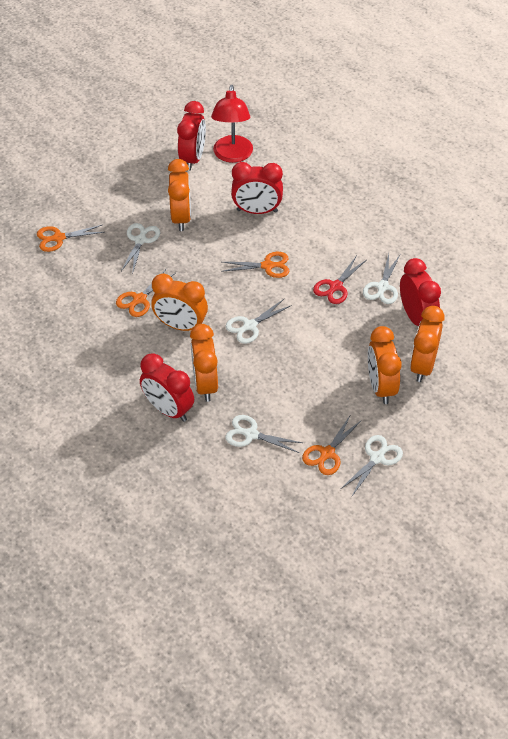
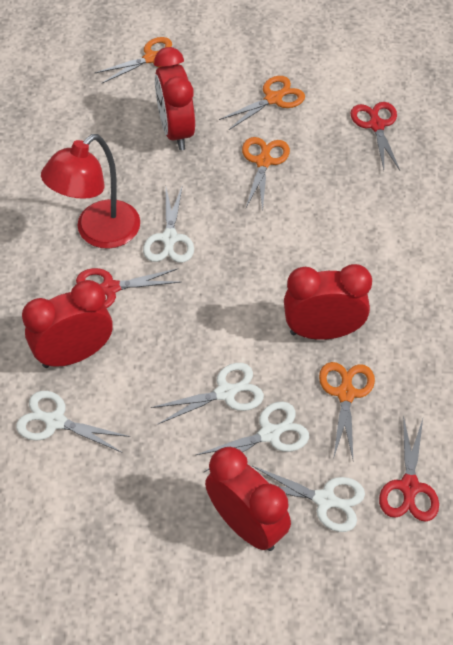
orange clock: 5 -> 0
red scissors: 1 -> 3

